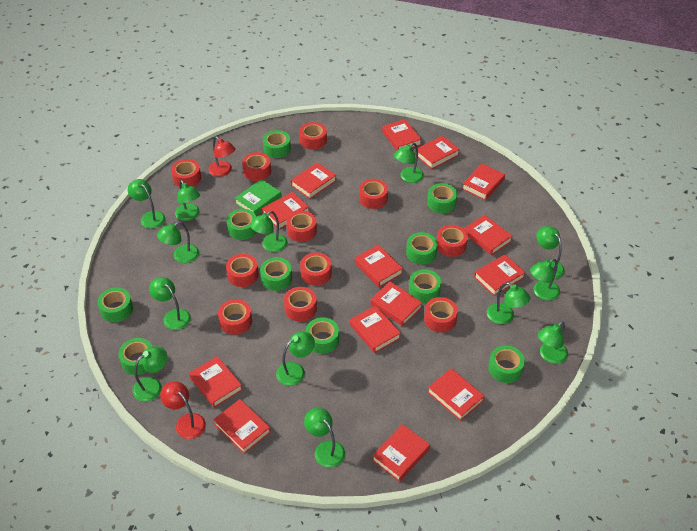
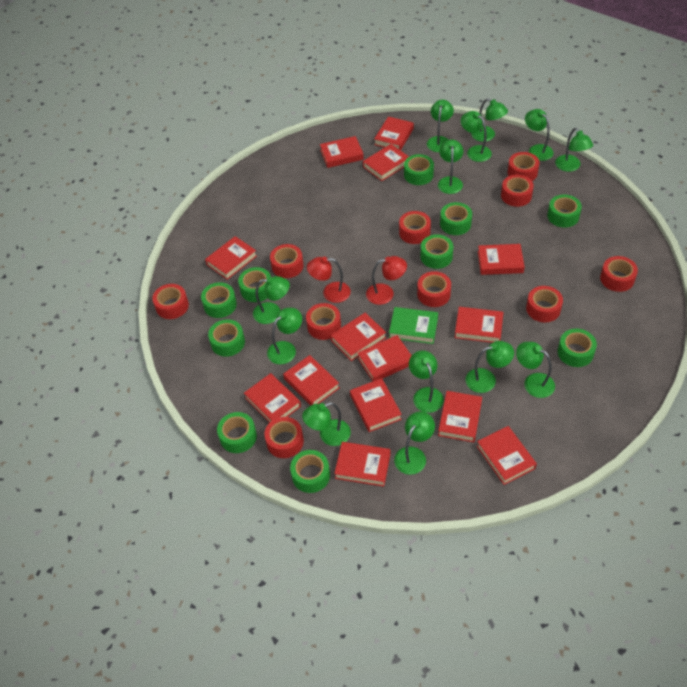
red tape: 11 -> 10

